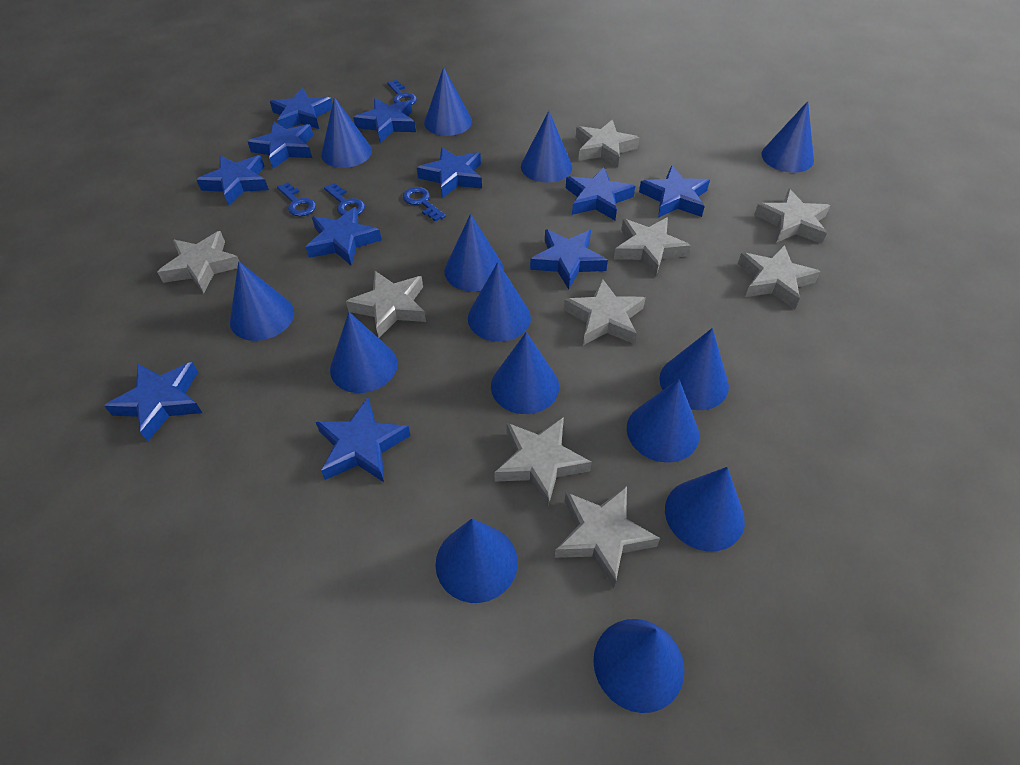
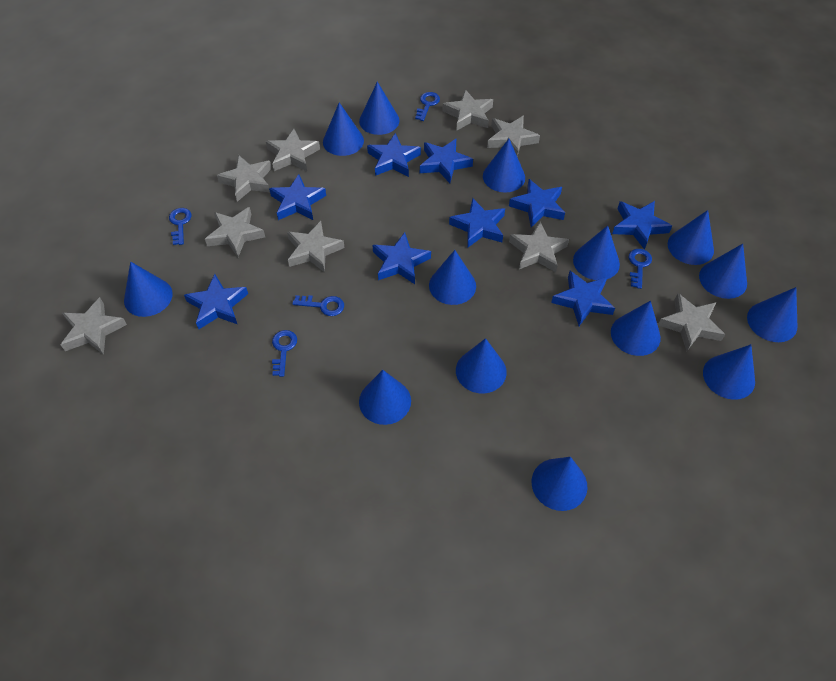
blue key: 4 -> 5
blue star: 11 -> 9

